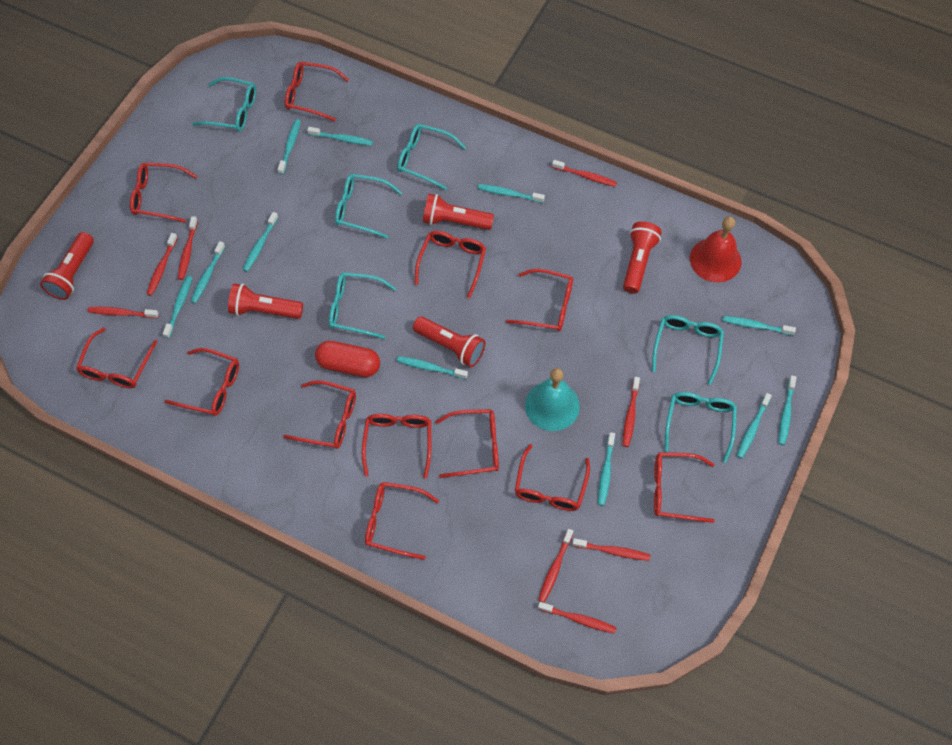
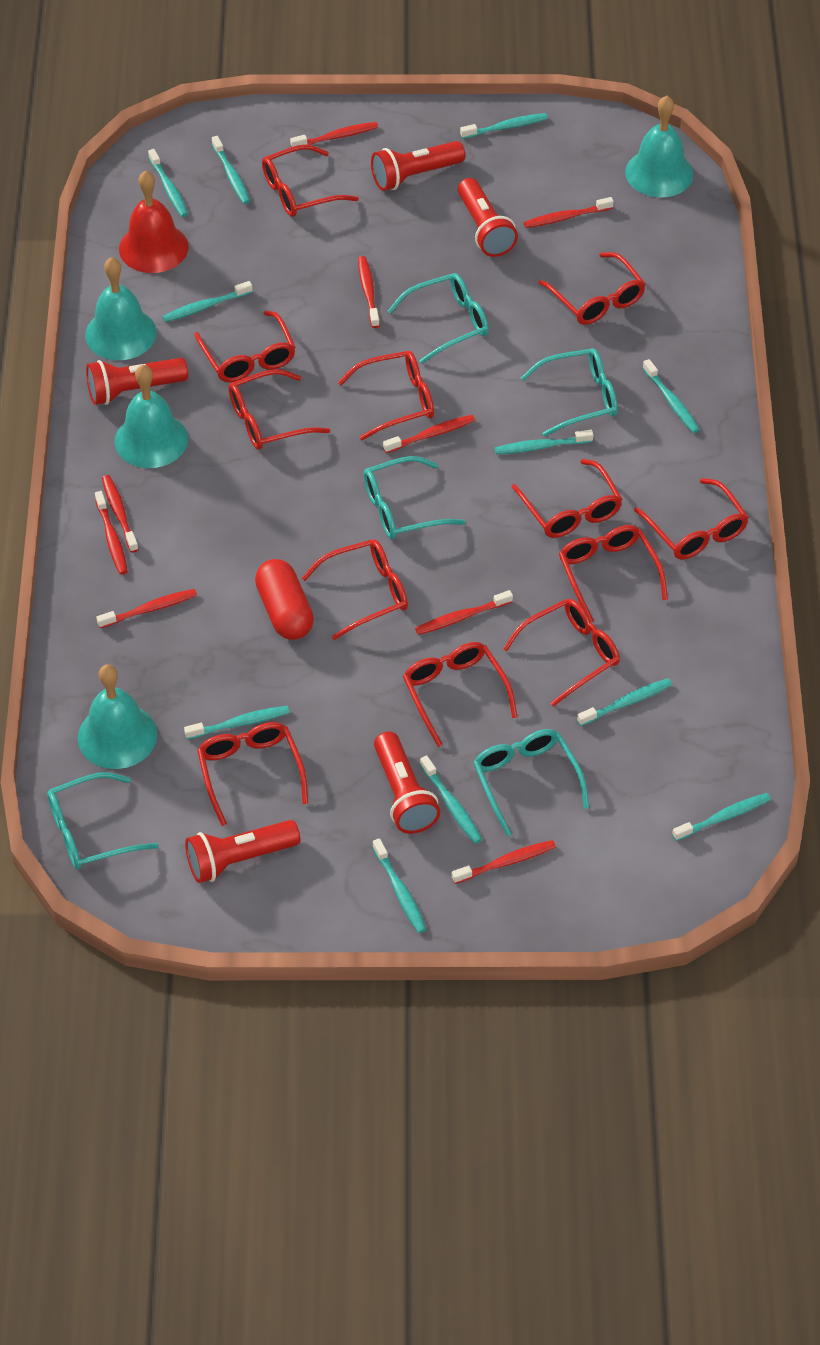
red toothbrush: 8 -> 9
turquoise bell: 1 -> 4
turquoise glasses: 6 -> 5

